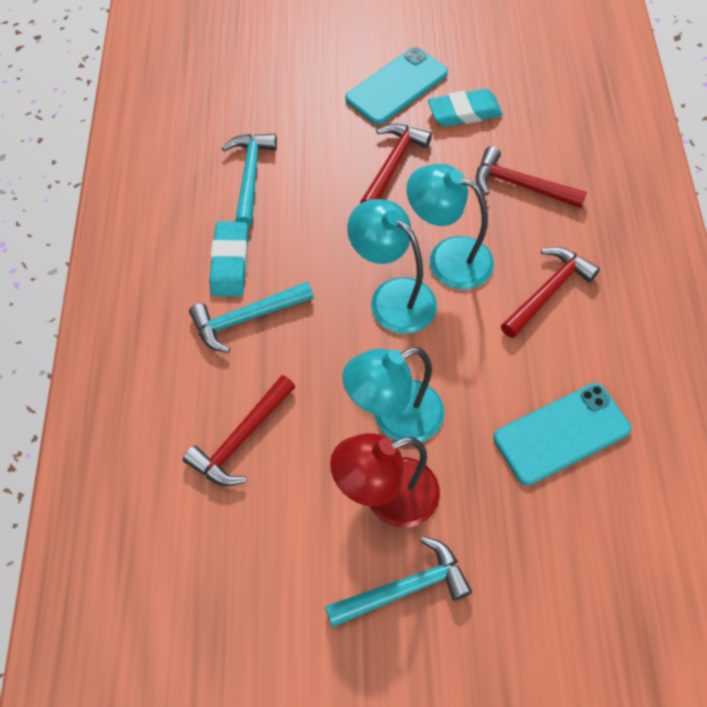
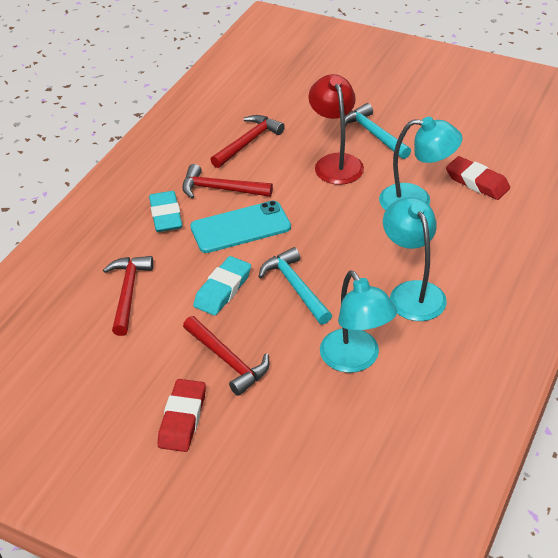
red eraser: 0 -> 2
turquoise hammer: 3 -> 2
turquoise phone: 2 -> 1

